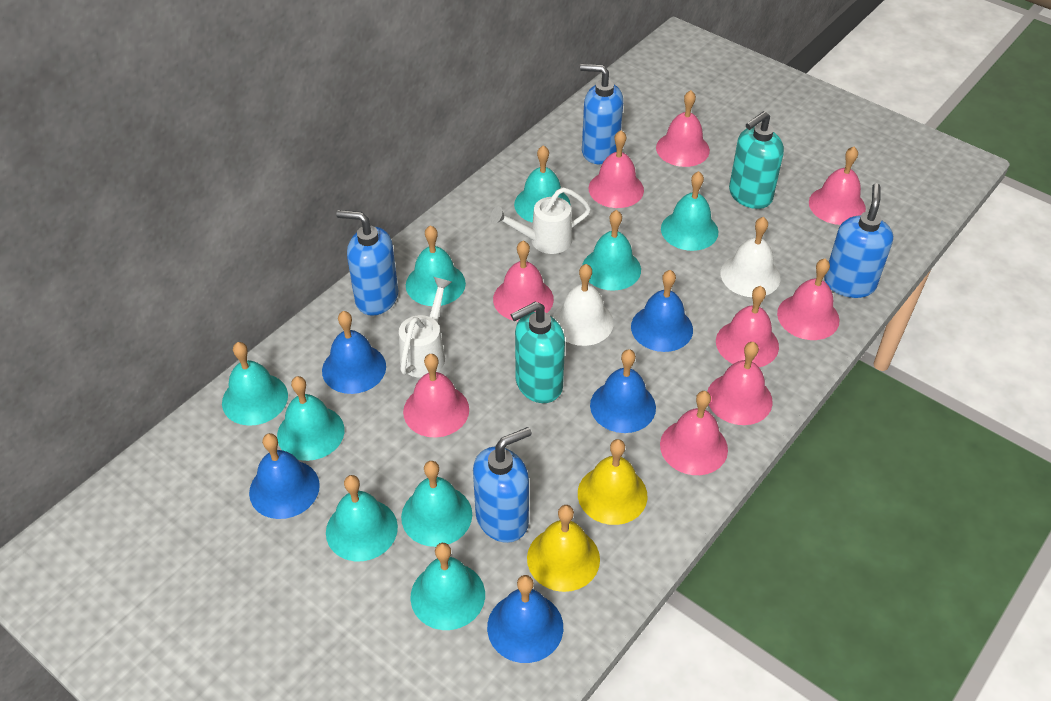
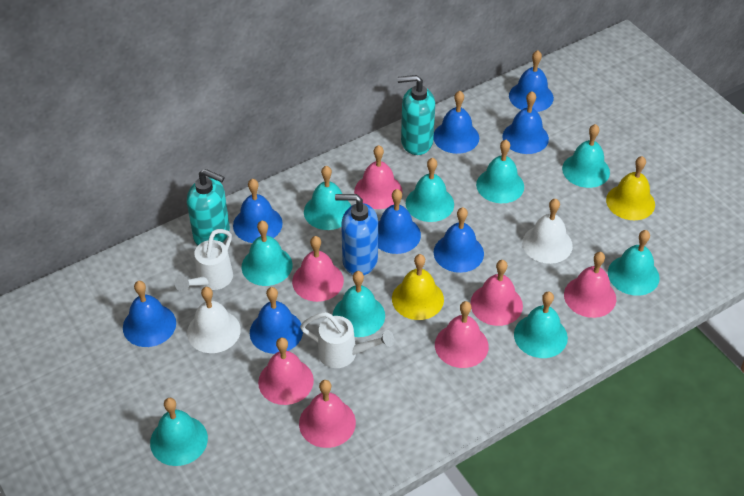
blue bell: 5 -> 8
blue soap dispenser: 4 -> 1
pink bell: 9 -> 7

